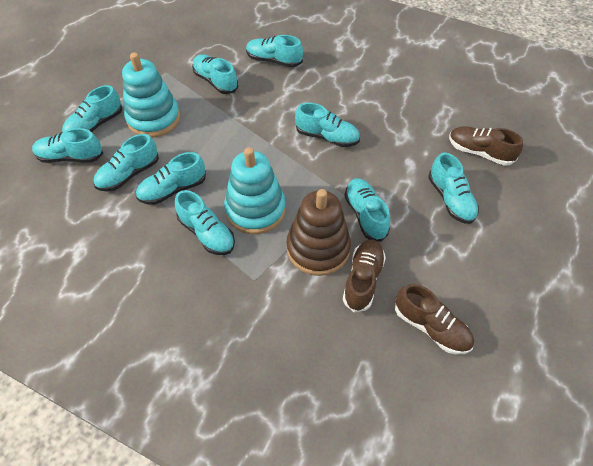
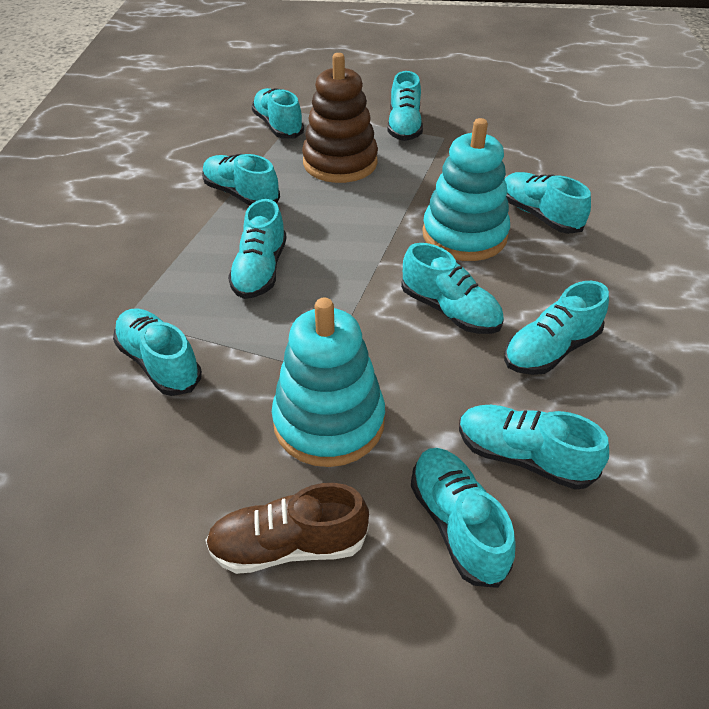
brown shoe: 3 -> 1

